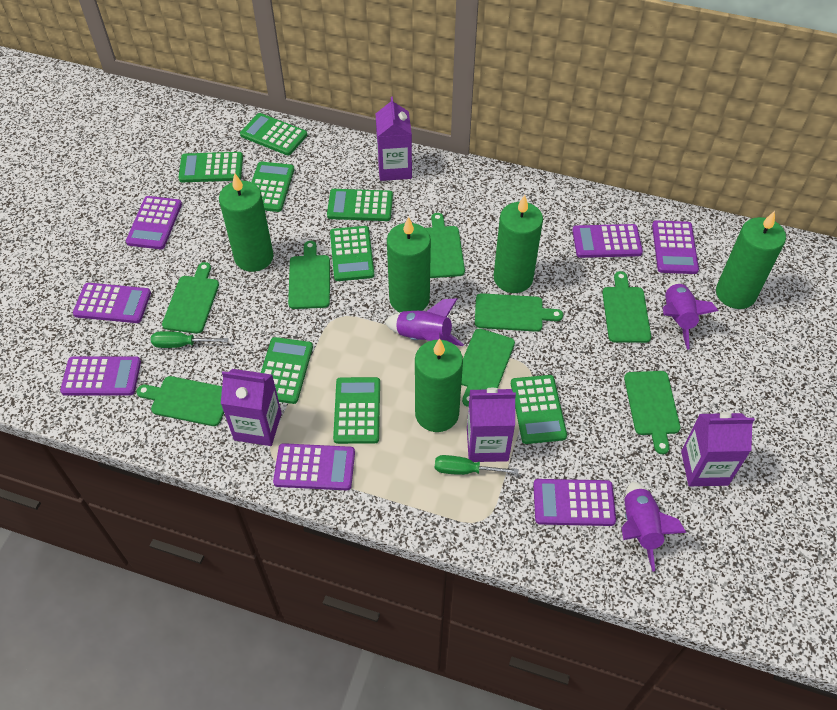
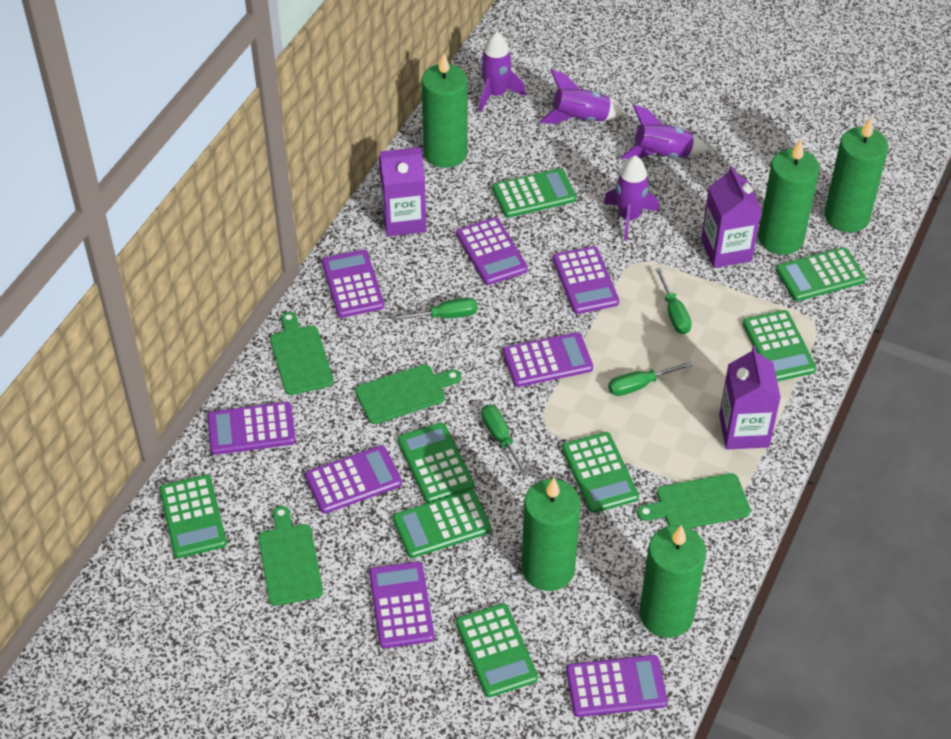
green cutting board: 8 -> 4
green screwdriver: 2 -> 4
purple calculator: 7 -> 8
purple carton: 4 -> 3
purple rocket: 3 -> 4

